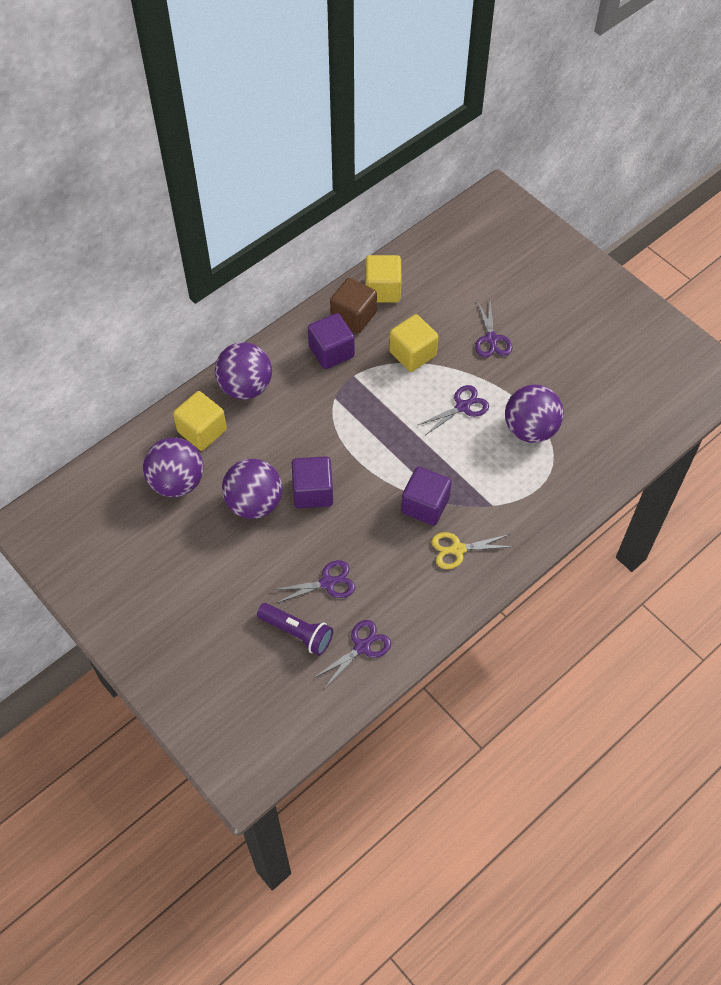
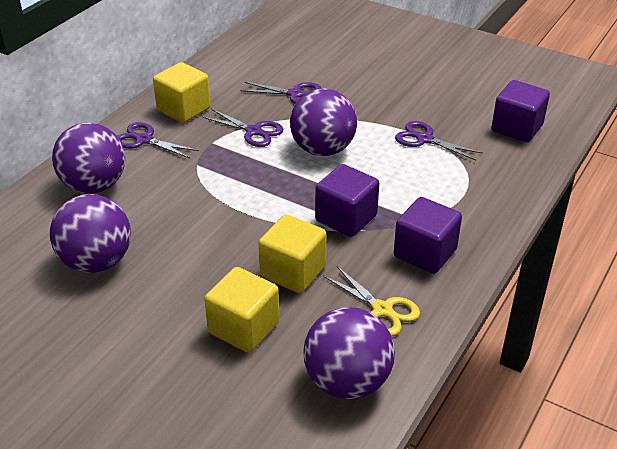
brown cube: 1 -> 0
purple flashlight: 1 -> 0

